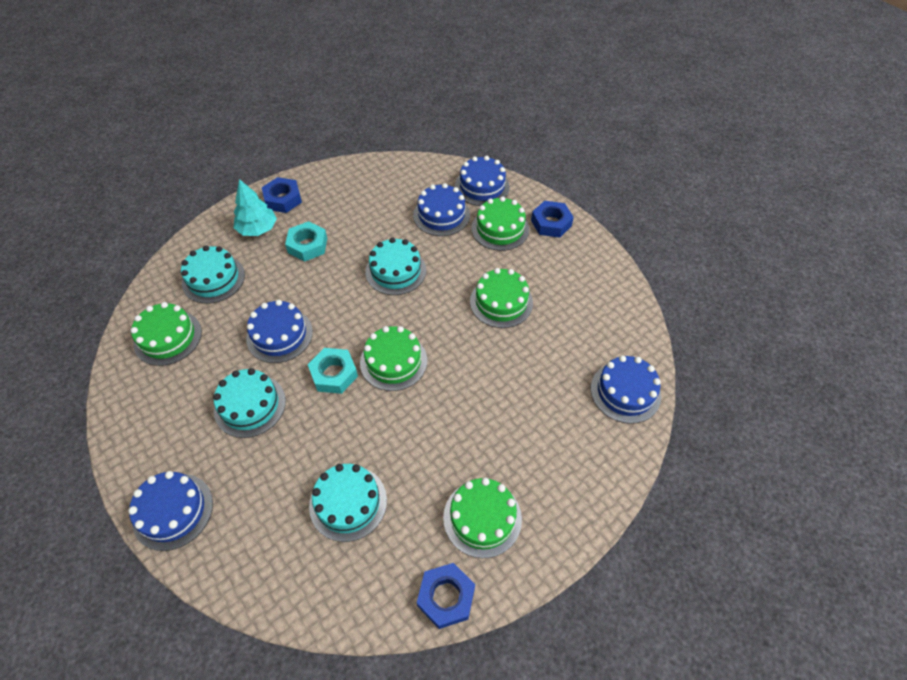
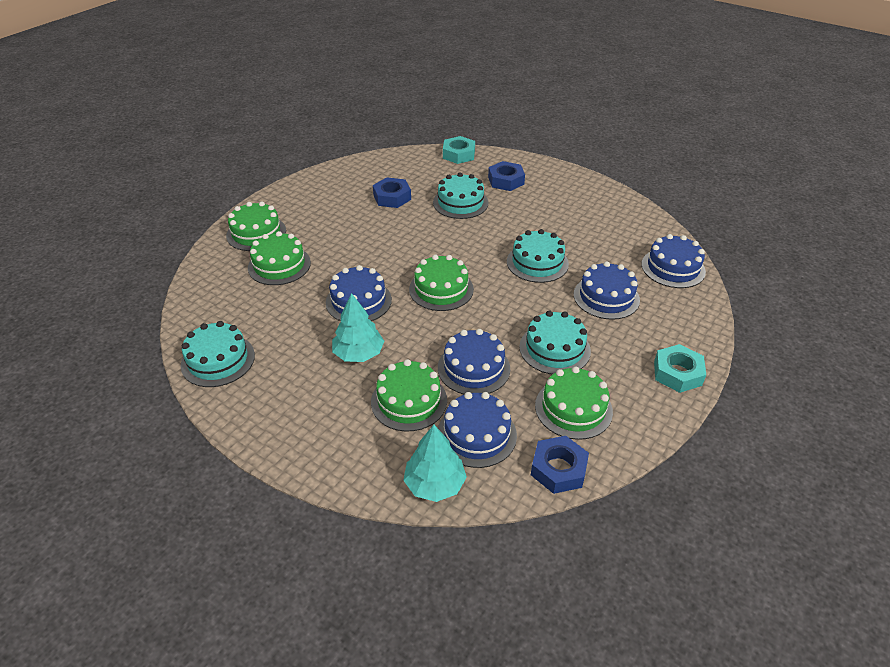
turquoise tree: 1 -> 2

